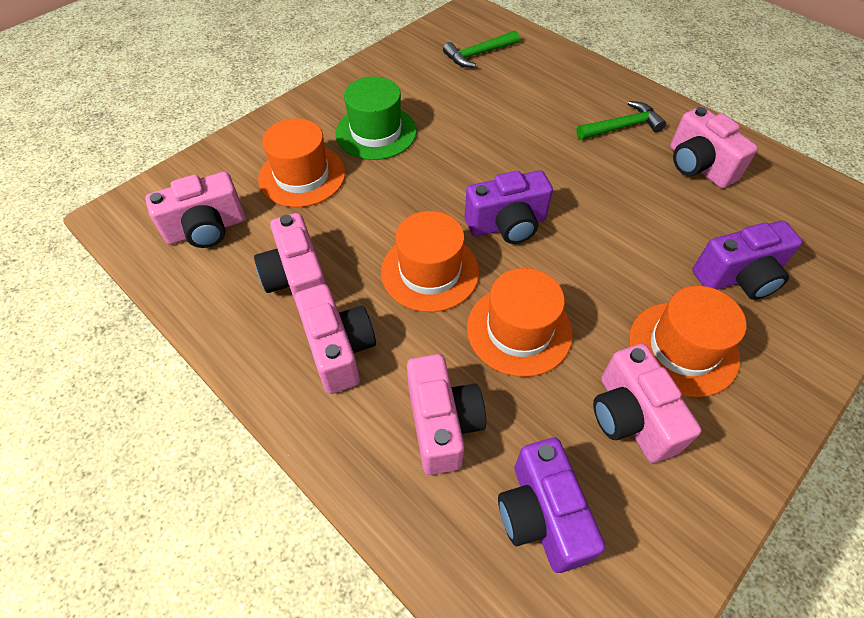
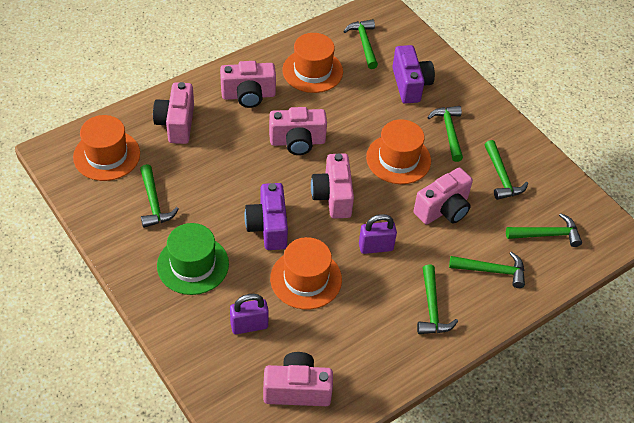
green hammer: 2 -> 7
purple camera: 3 -> 2
purple padlock: 0 -> 2

